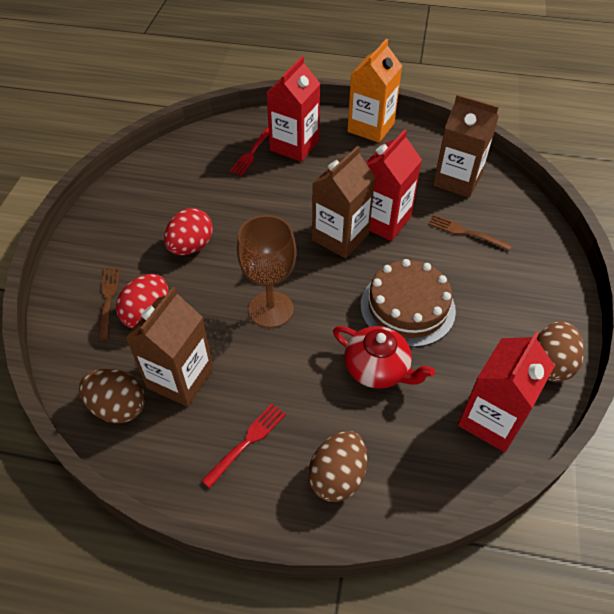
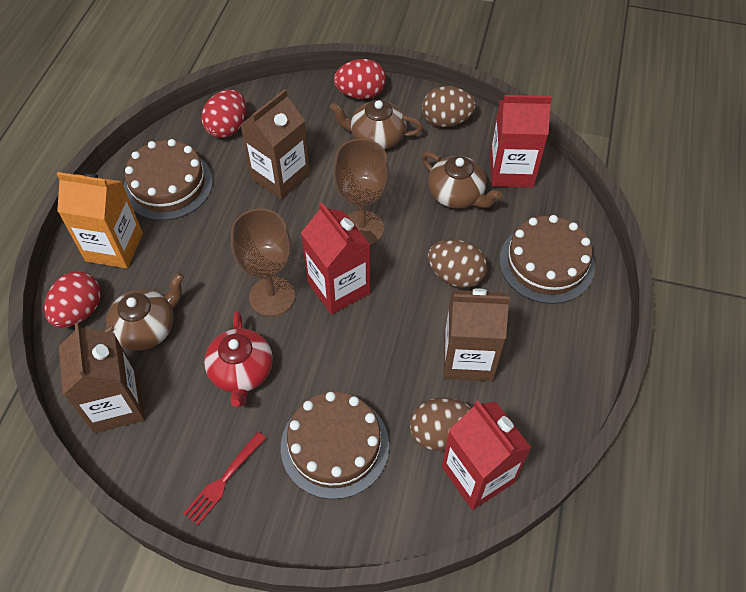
brown cake: 1 -> 3
brown fork: 2 -> 0
brown goblet: 1 -> 2
brown teapot: 0 -> 3
red egg: 2 -> 3
red fork: 2 -> 1

